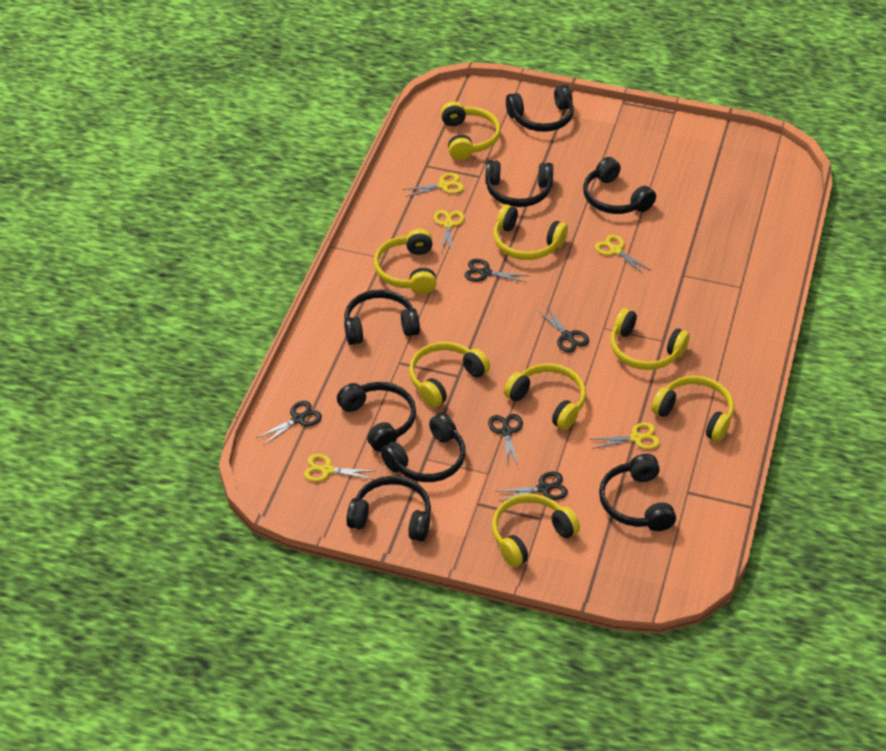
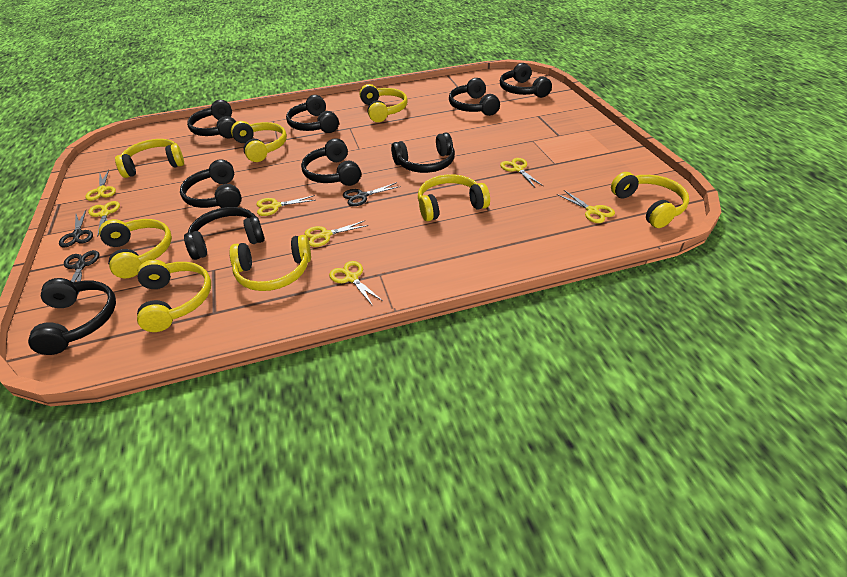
black headphones: 8 -> 9
black scissors: 5 -> 3
yellow scissors: 5 -> 7

